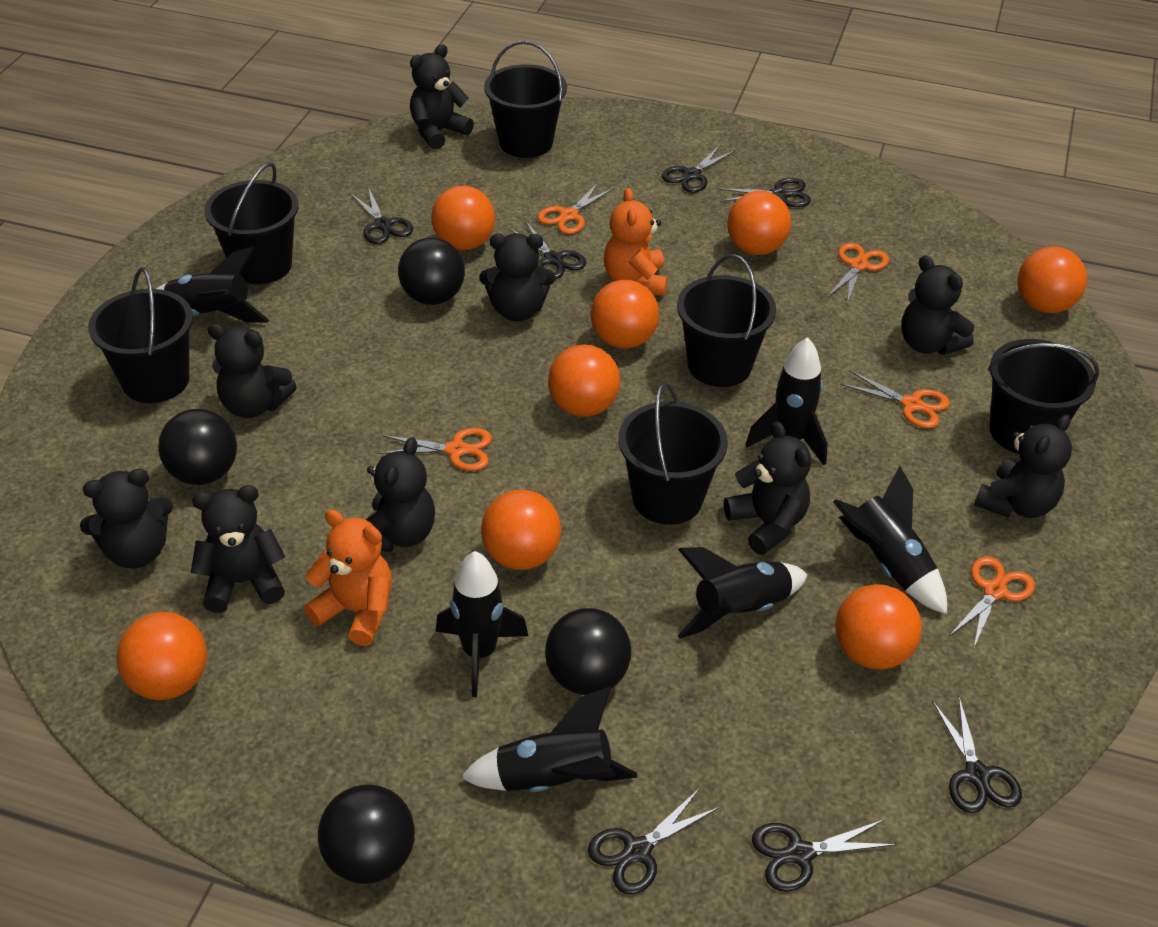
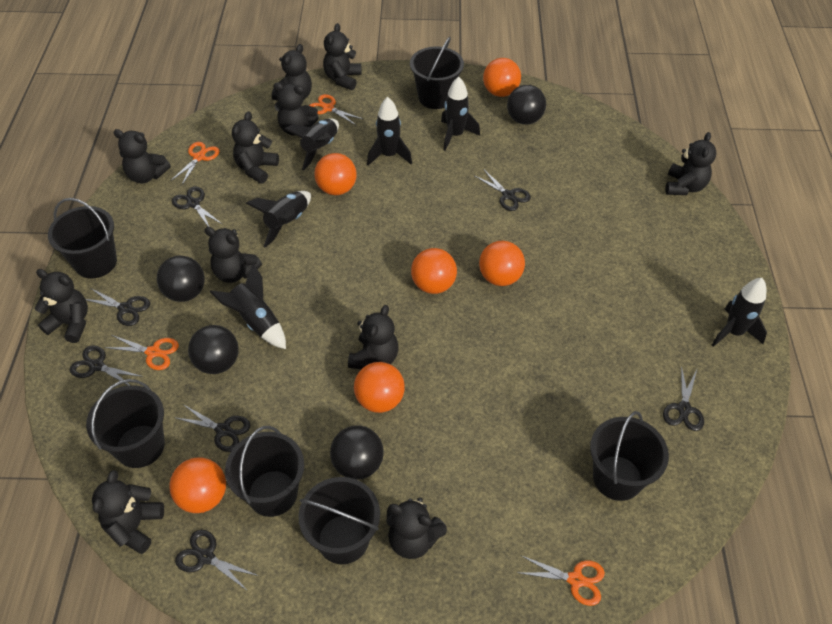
black teddy bear: 9 -> 11
orange ball: 8 -> 6
orange scissors: 5 -> 4
orange teddy bear: 2 -> 0

